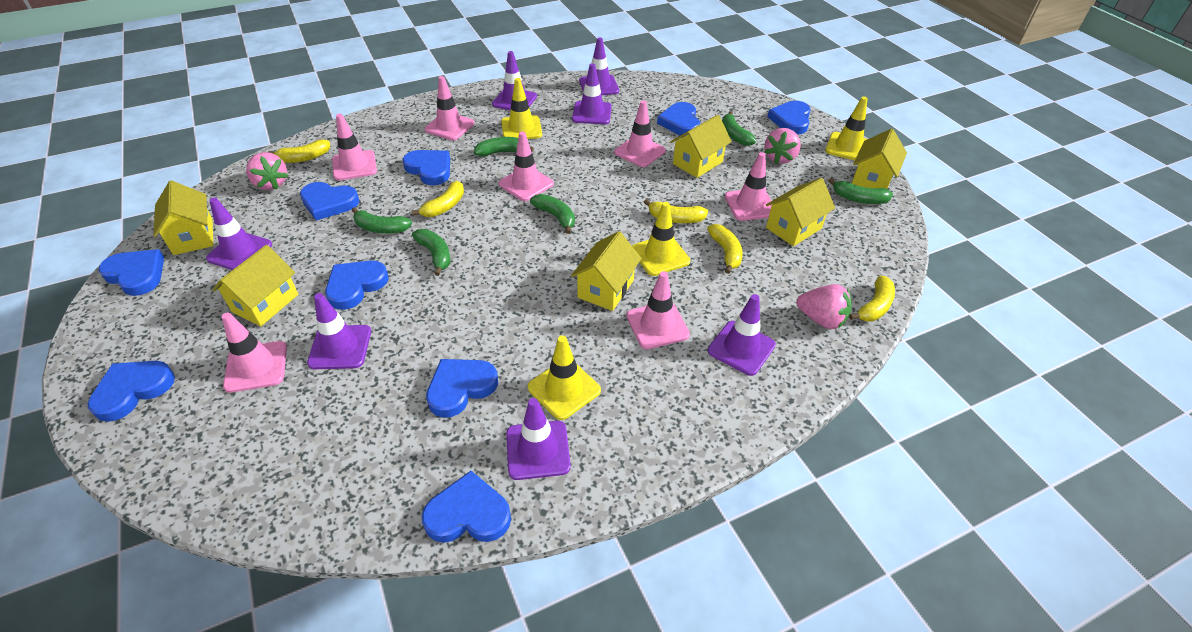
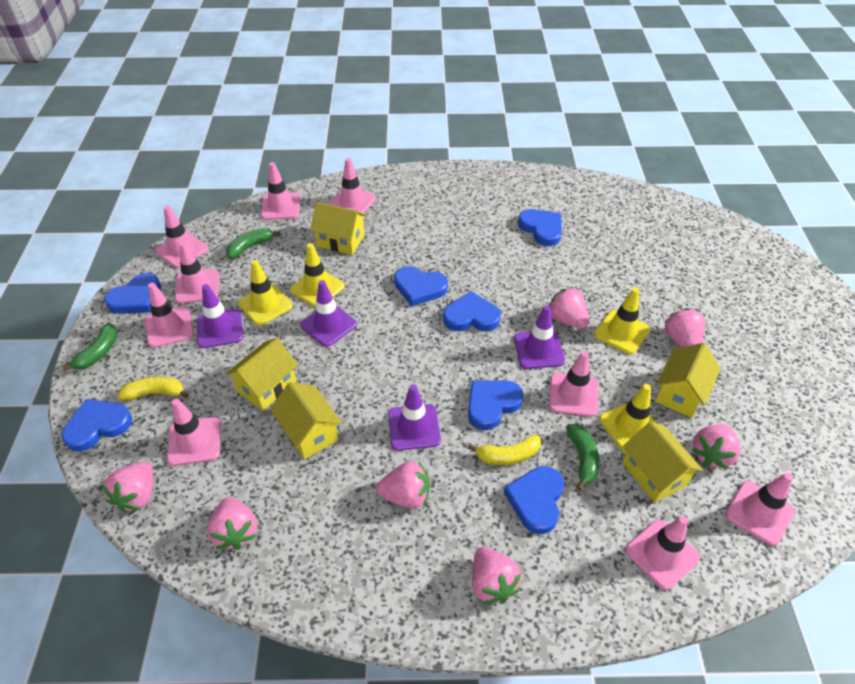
blue heart: 9 -> 7
green banana: 6 -> 3
pink strawberry: 3 -> 7
pink traffic cone: 7 -> 9
purple traffic cone: 7 -> 4
yellow banana: 5 -> 2
yellow house: 6 -> 5

